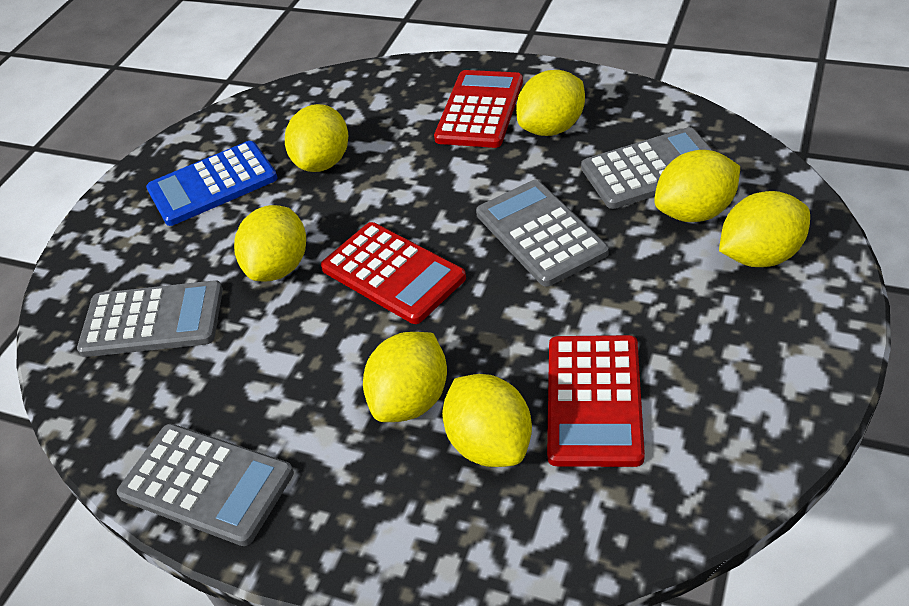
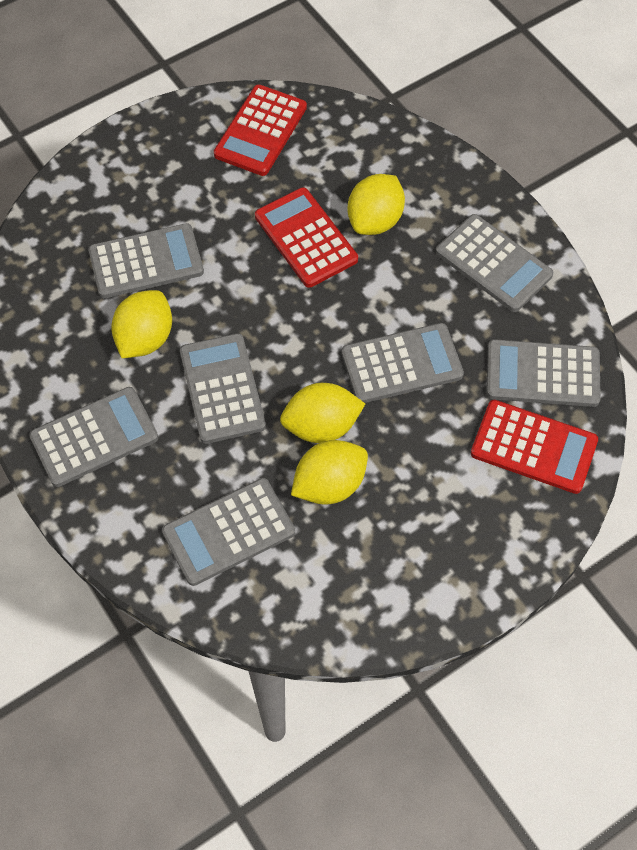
blue calculator: 1 -> 0
grey calculator: 4 -> 7
yellow lemon: 7 -> 4

